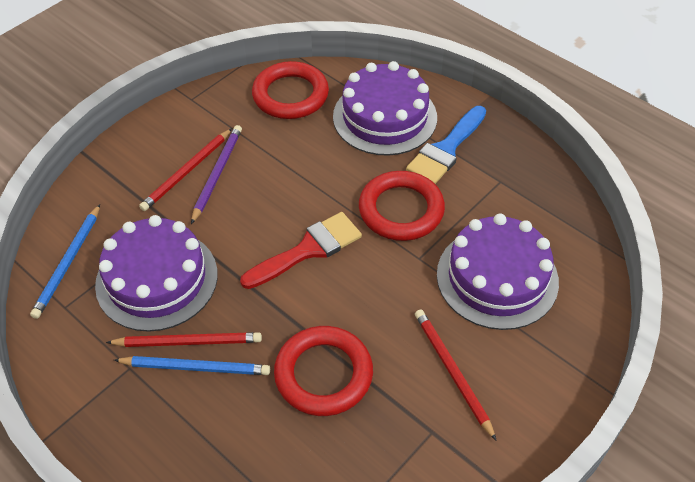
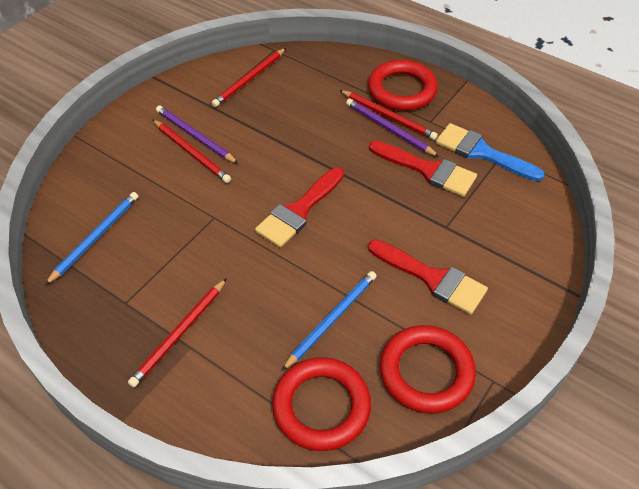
purple cake: 3 -> 0
purple pencil: 1 -> 2
red brush: 1 -> 3
red pencil: 3 -> 4

